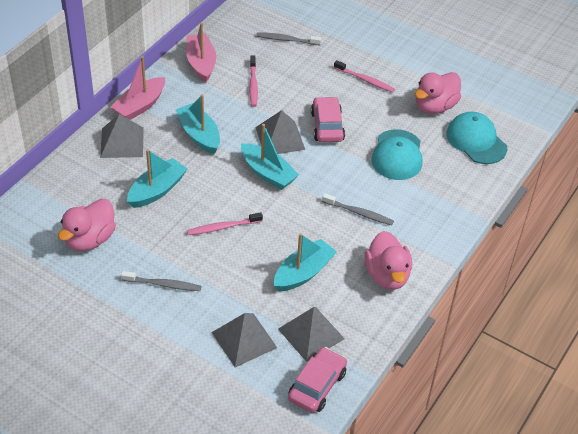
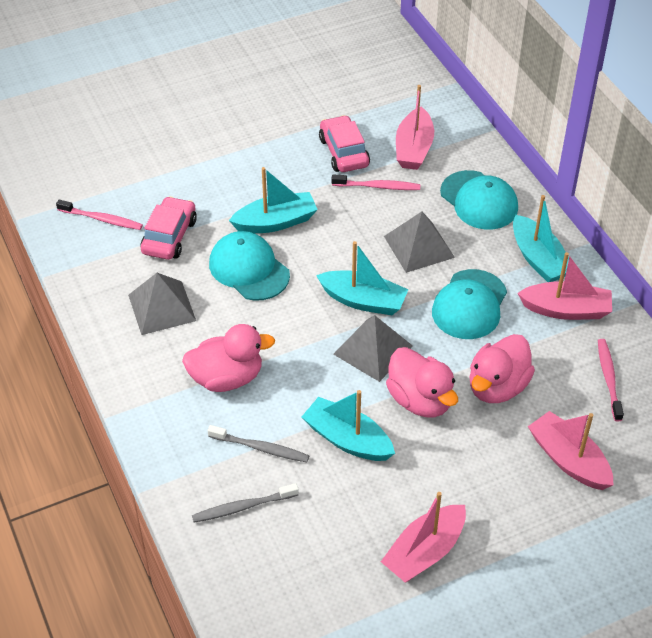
grey pyramid: 4 -> 3
grey toothbrush: 3 -> 2
pink boat: 2 -> 4
turquoise cap: 2 -> 3

